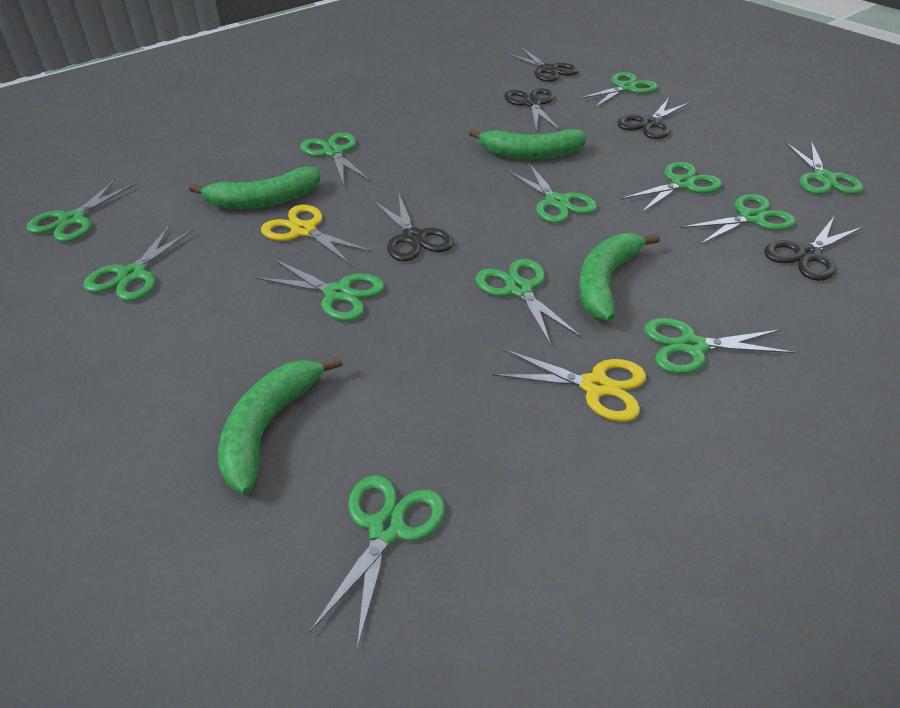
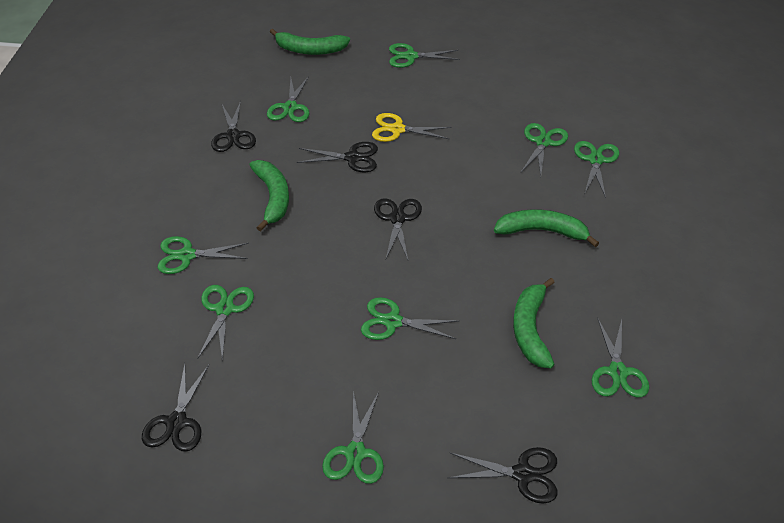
green scissors: 12 -> 9
yellow scissors: 2 -> 1

